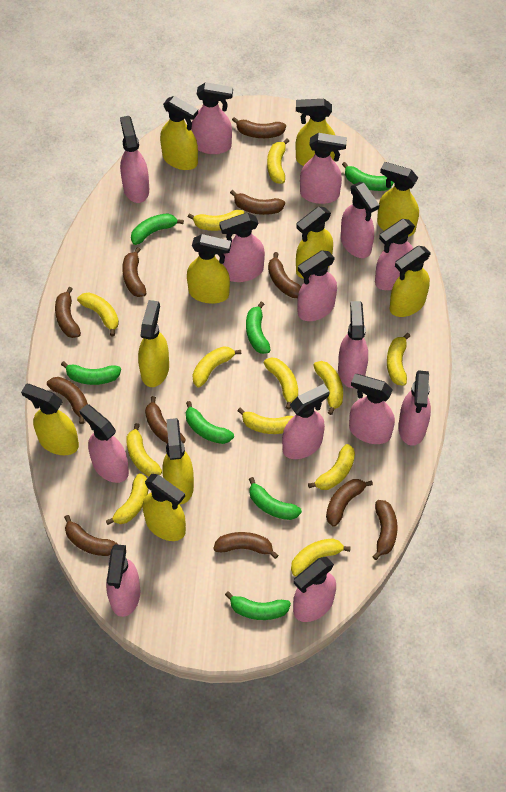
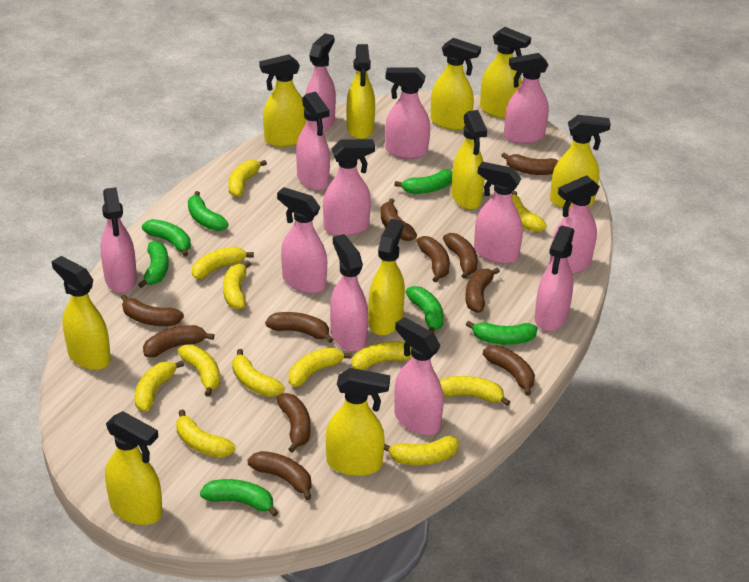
pink spray bottle: 14 -> 12

